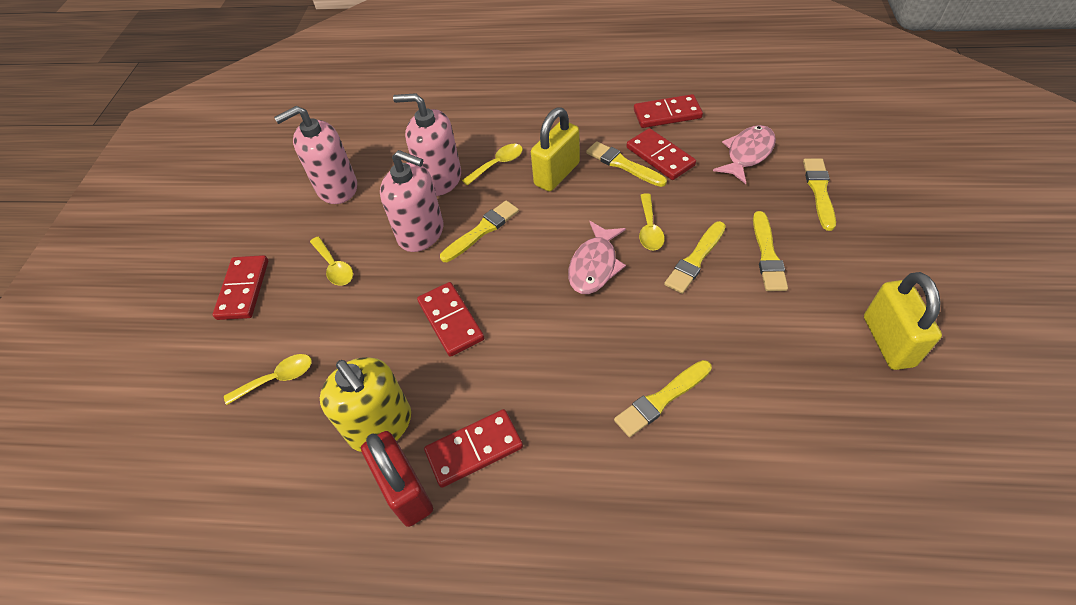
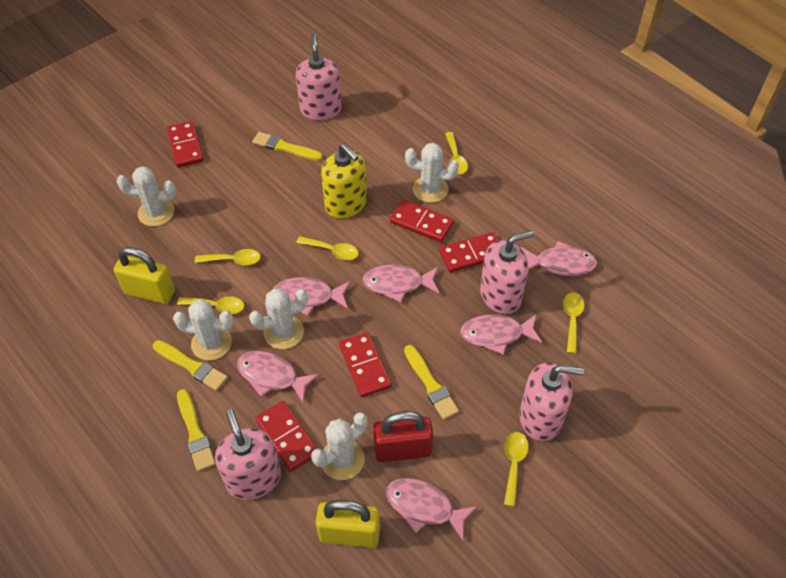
pink fish: 2 -> 6
pink soap dispenser: 3 -> 4
white cactus: 0 -> 5
yellow brush: 6 -> 4
yellow spoon: 4 -> 6

